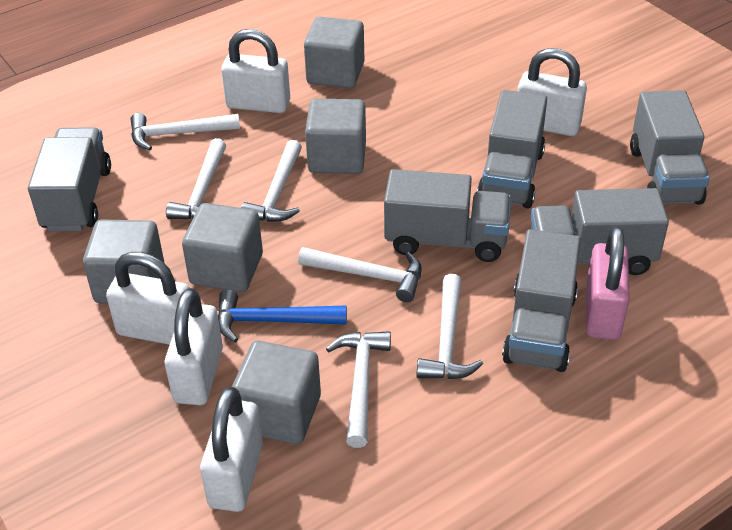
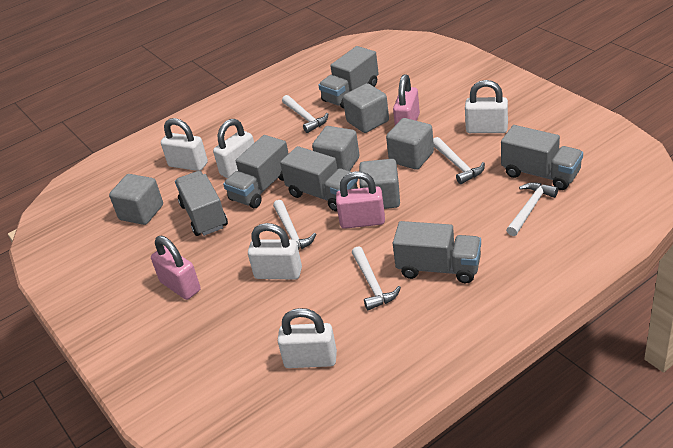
blue hammer: 1 -> 0
pink padlock: 1 -> 3
white hammer: 6 -> 5

